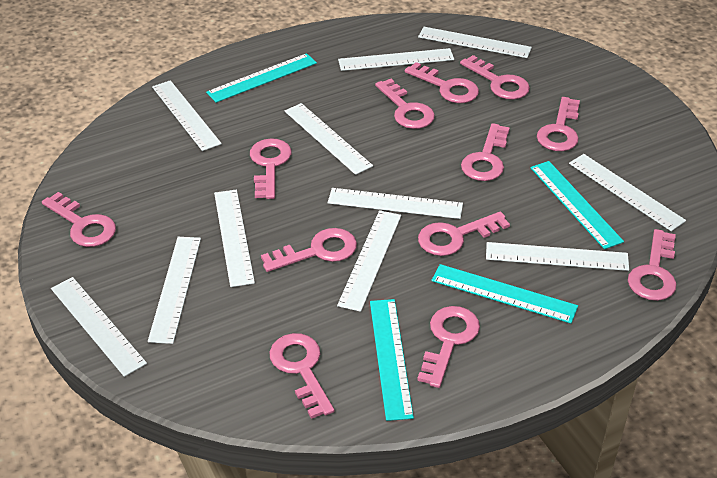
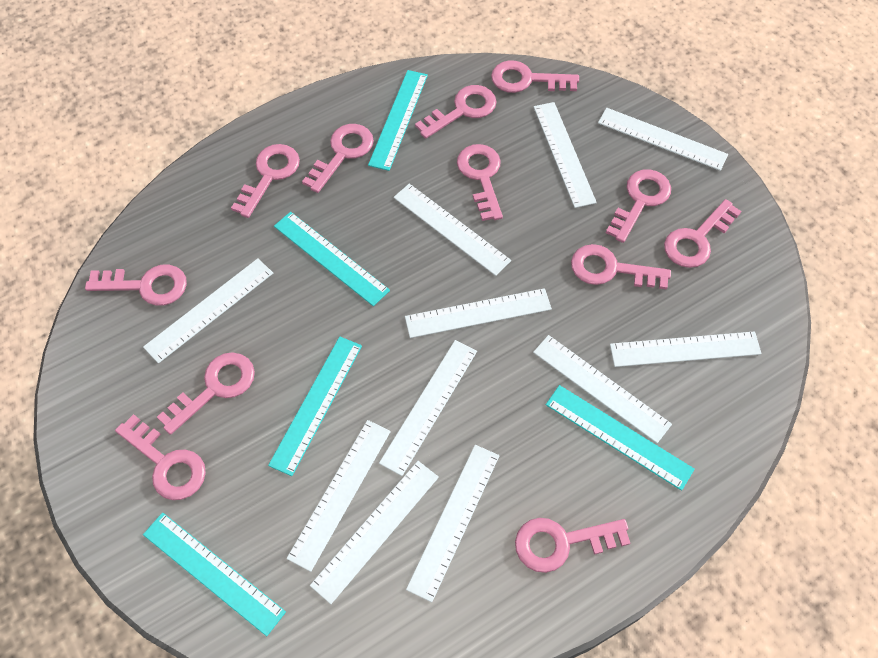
turquoise ruler: 4 -> 5

